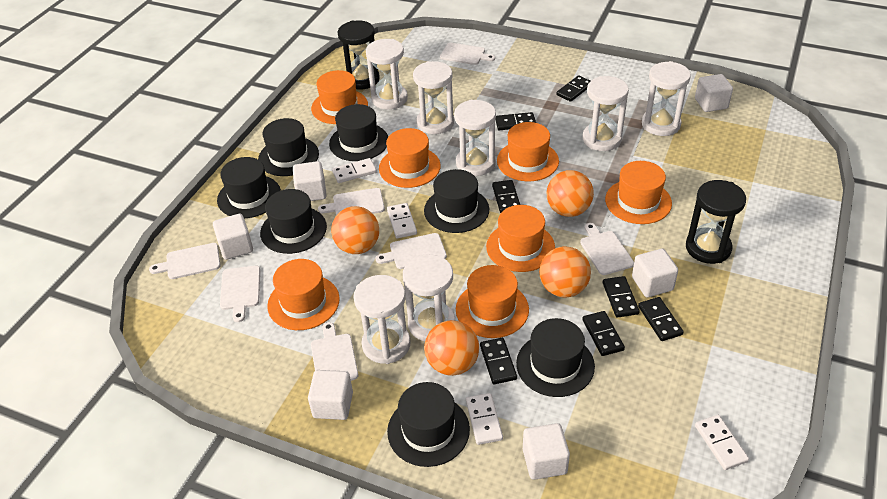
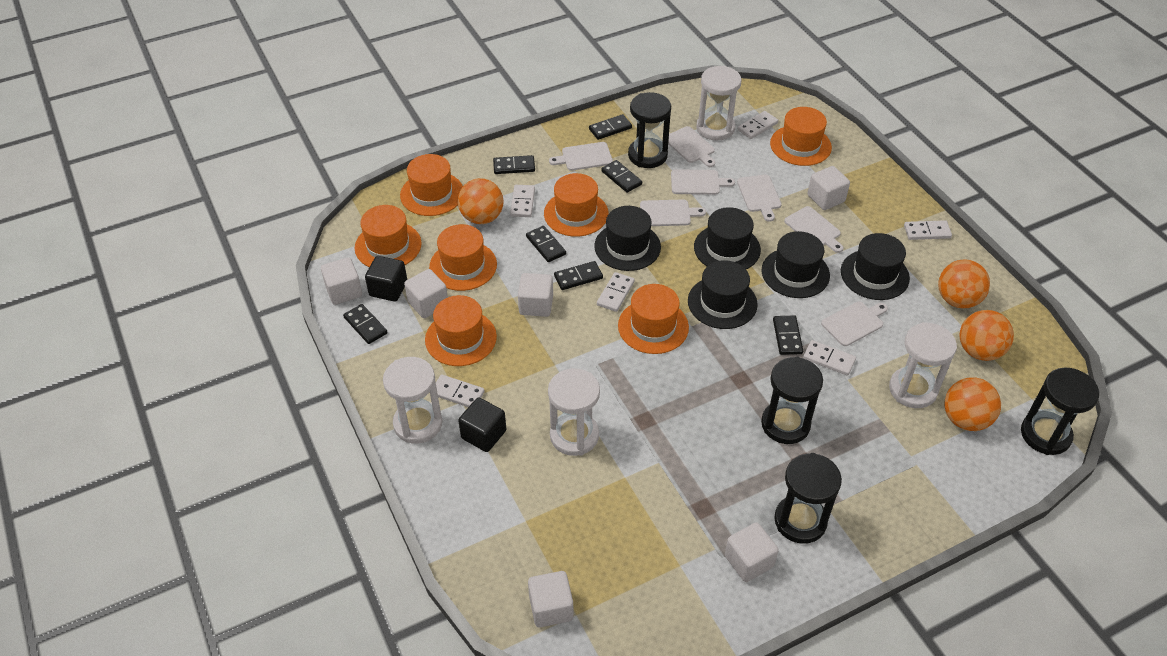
black cube: 0 -> 2
black hat: 7 -> 5
black hourglass: 2 -> 4
white domino: 4 -> 6
white hourglass: 7 -> 4

